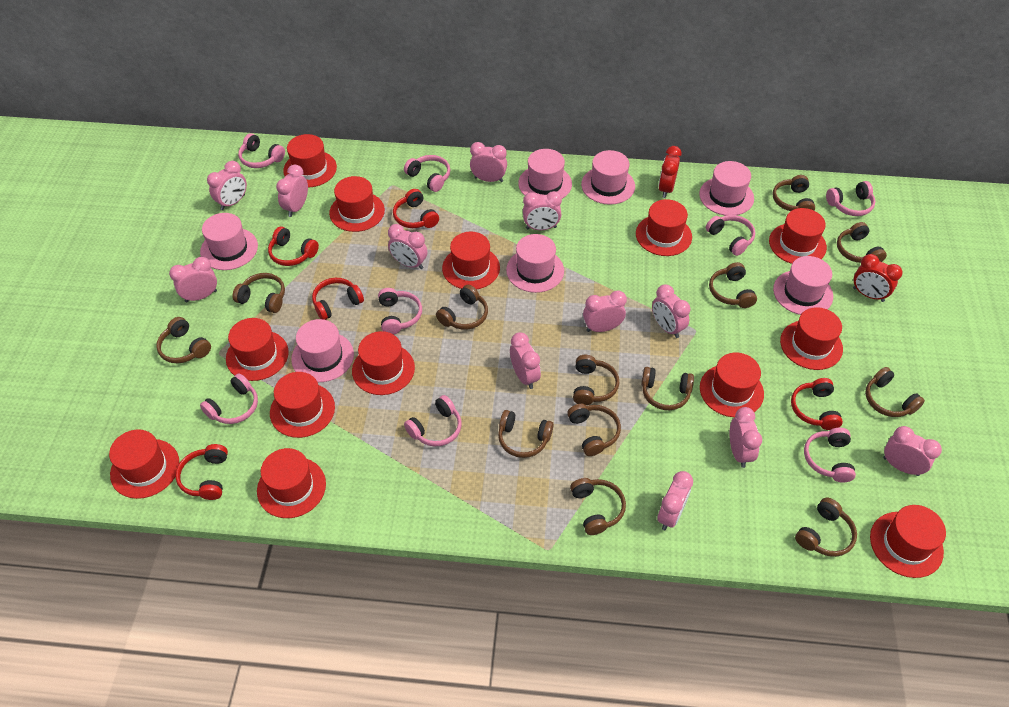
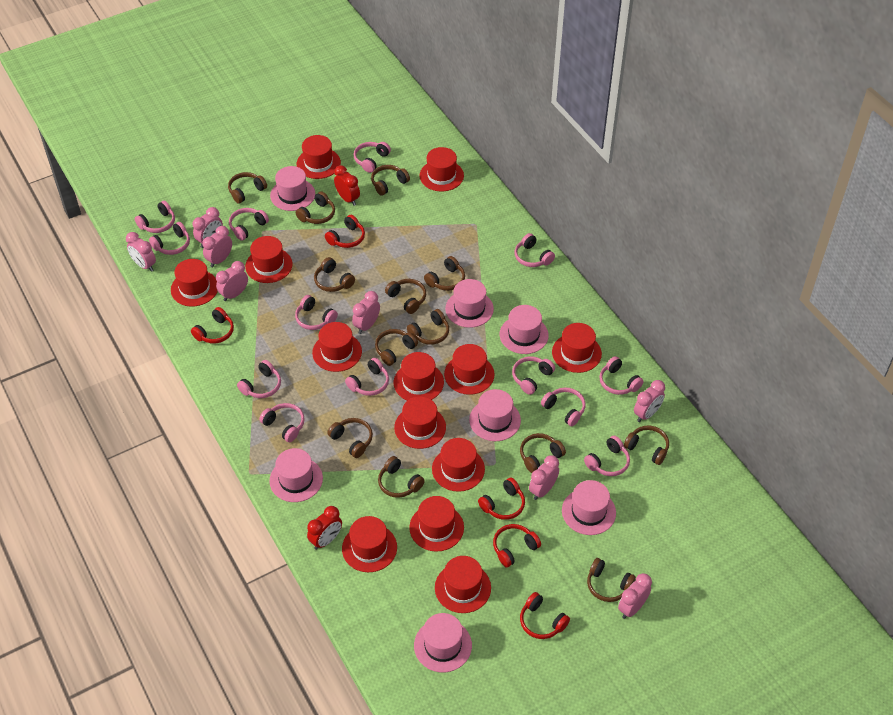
pink clock: 12 -> 8
pink headphones: 8 -> 13

